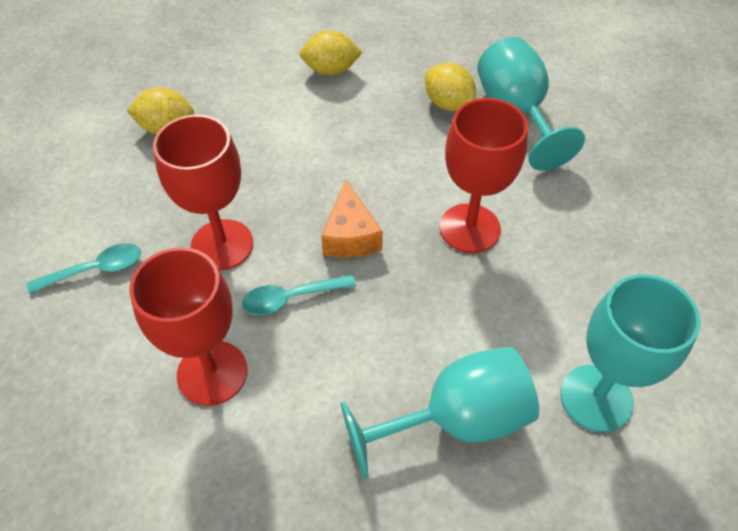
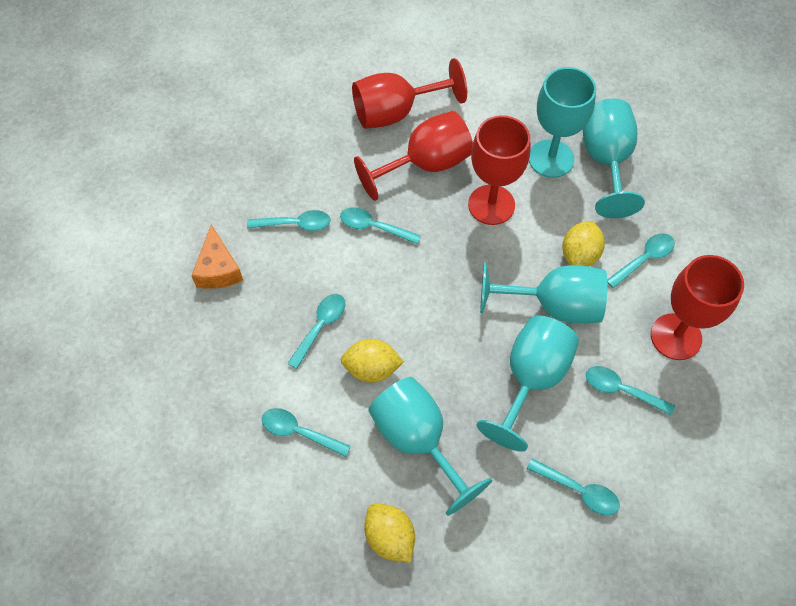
red goblet: 3 -> 4
turquoise goblet: 3 -> 5
turquoise spoon: 2 -> 7

